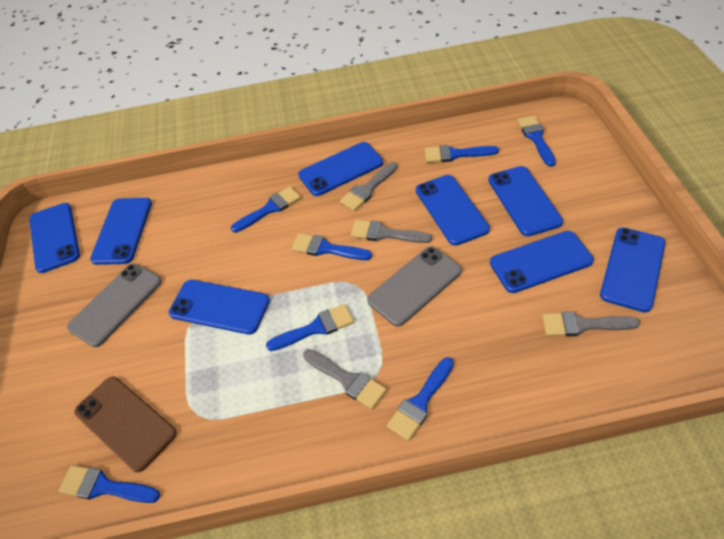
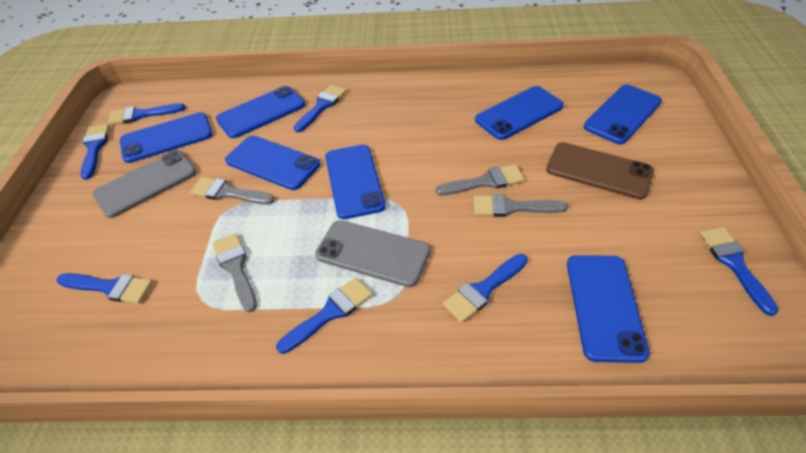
blue phone: 8 -> 7

